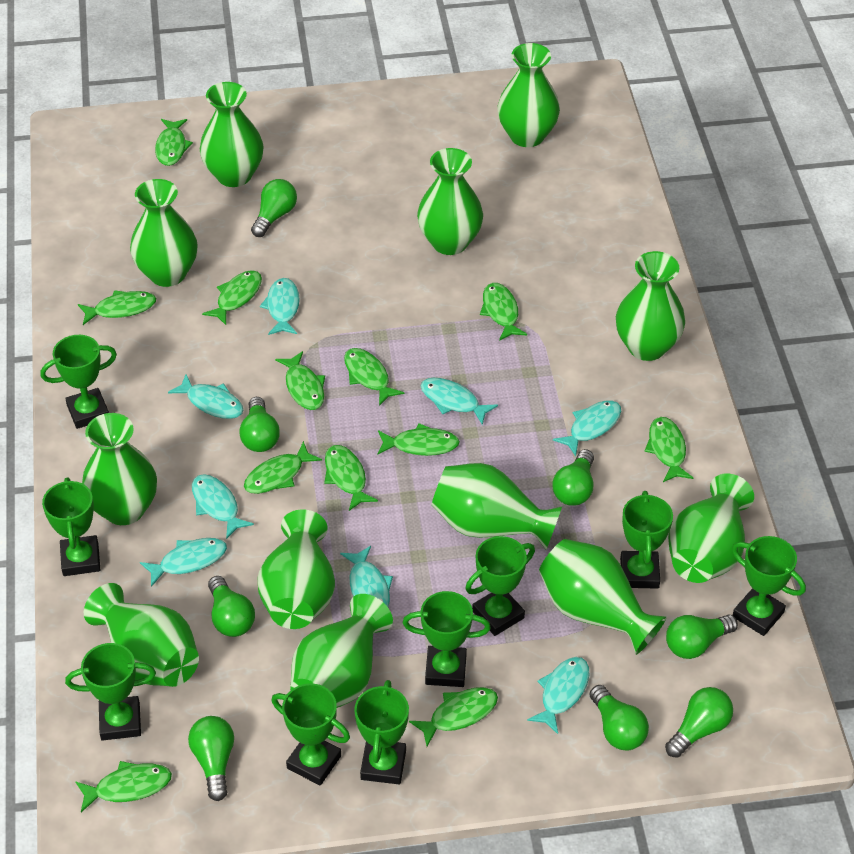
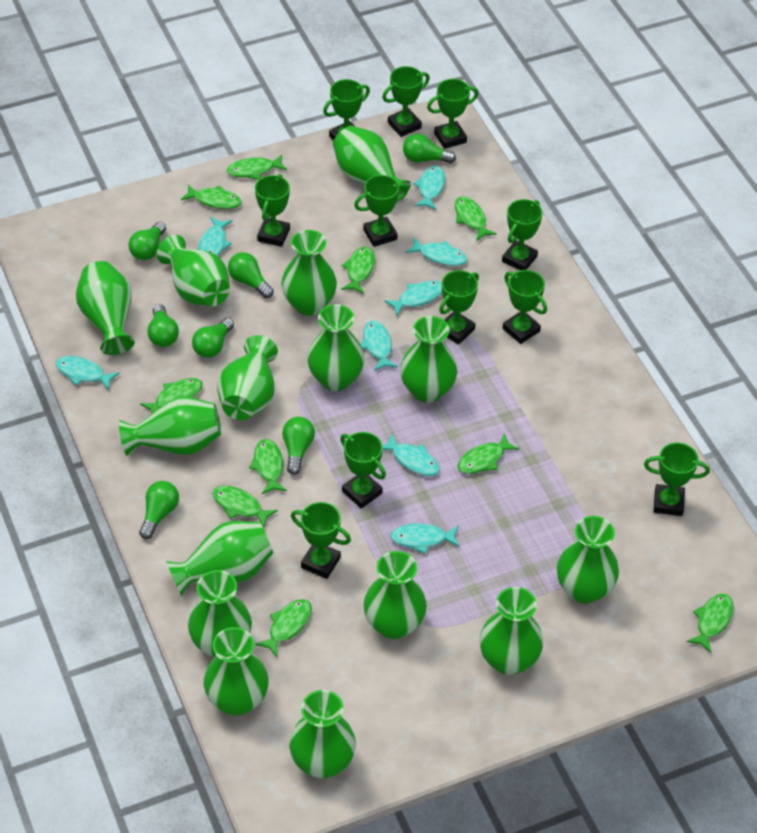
green fish: 12 -> 10
green light bulb: 8 -> 7
green trophy: 9 -> 11
green vase: 12 -> 15

